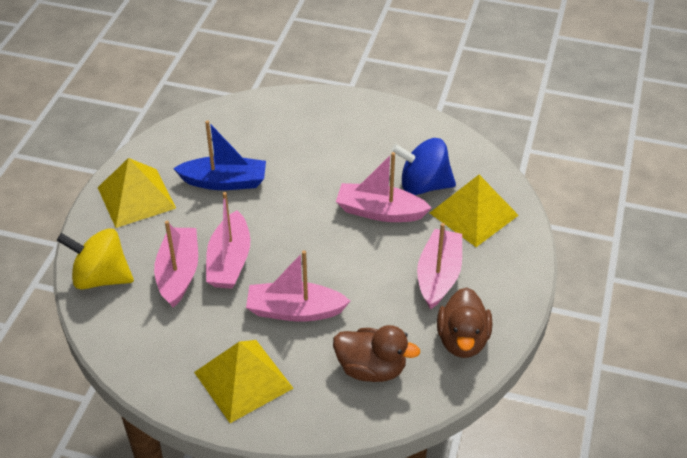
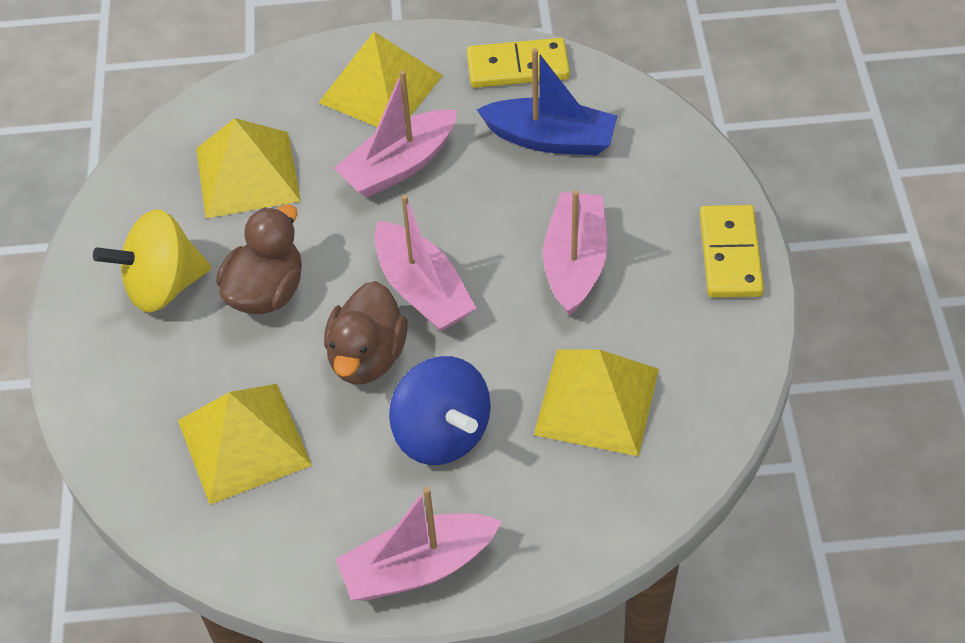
pink boat: 5 -> 4
yellow domino: 0 -> 2
yellow pyramid: 3 -> 4

